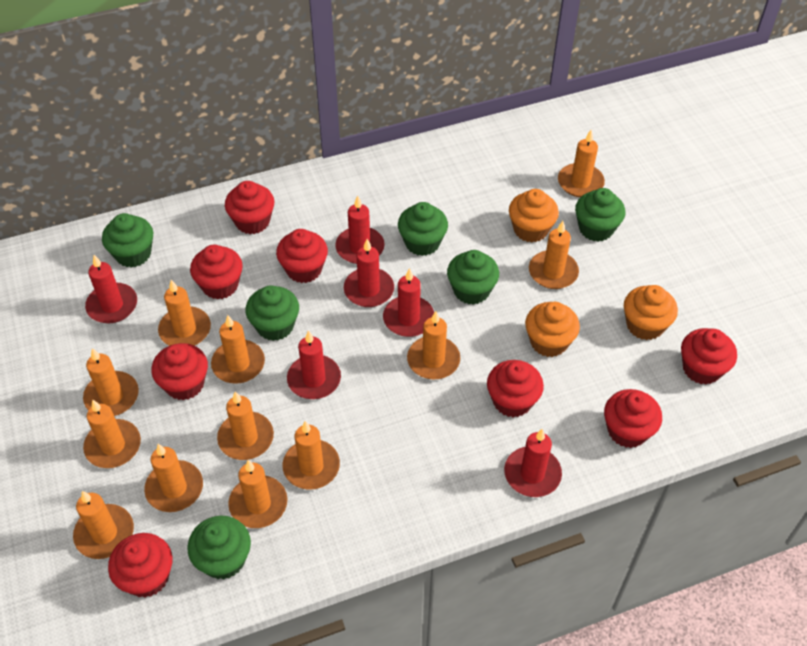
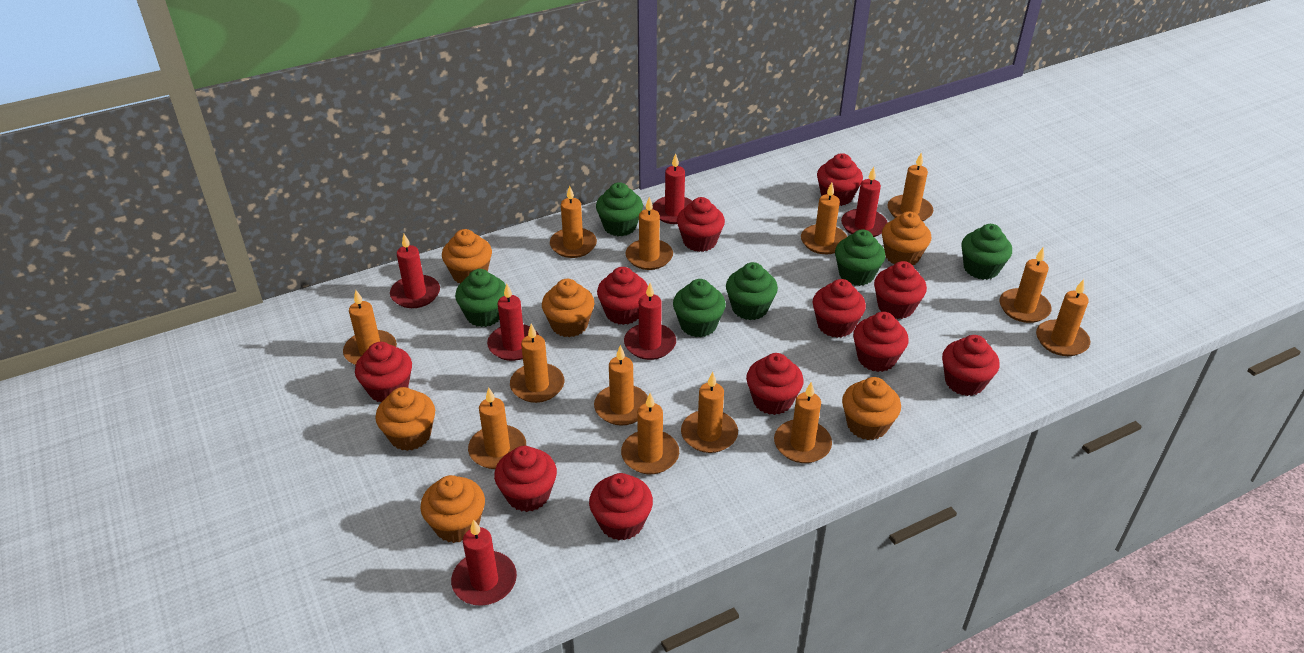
orange candle: 12 -> 13
orange cupcake: 3 -> 6
red cupcake: 8 -> 11

